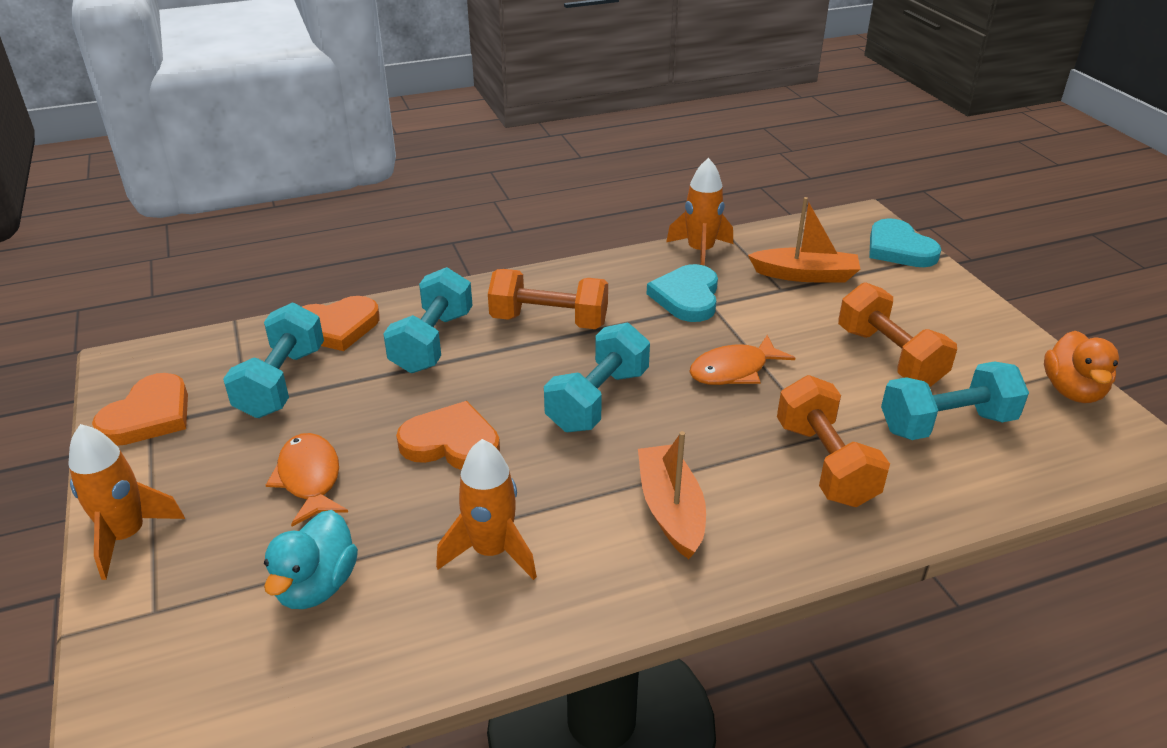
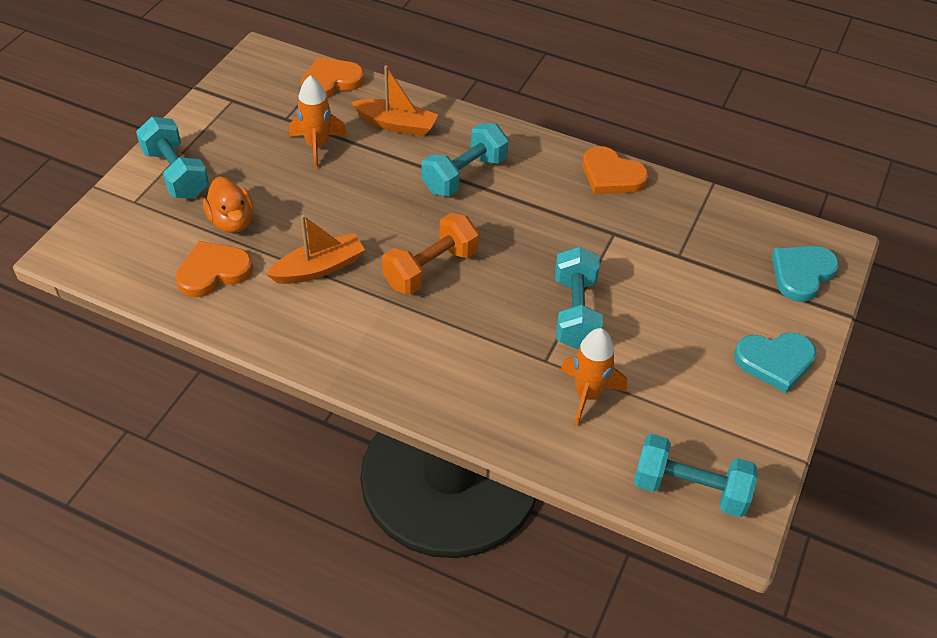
orange dumbbell: 3 -> 1
orange fish: 2 -> 0
orange rocket: 3 -> 2
turquoise duck: 1 -> 0

